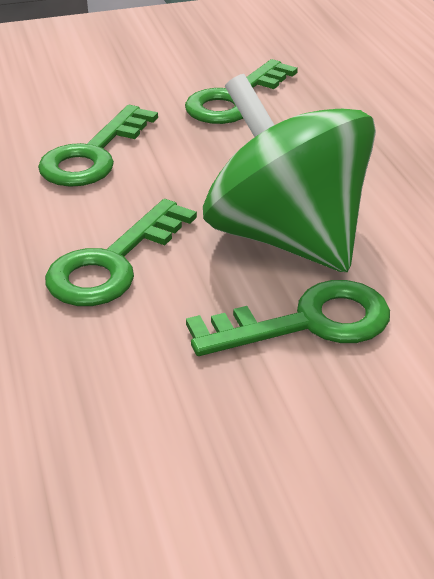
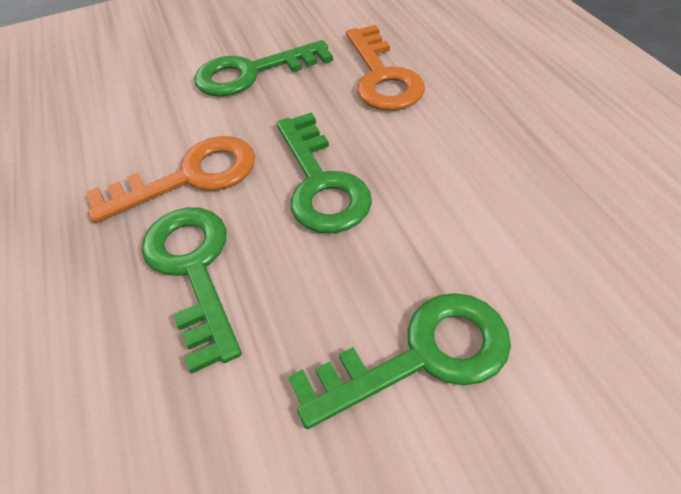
green spinning top: 1 -> 0
orange key: 0 -> 2

